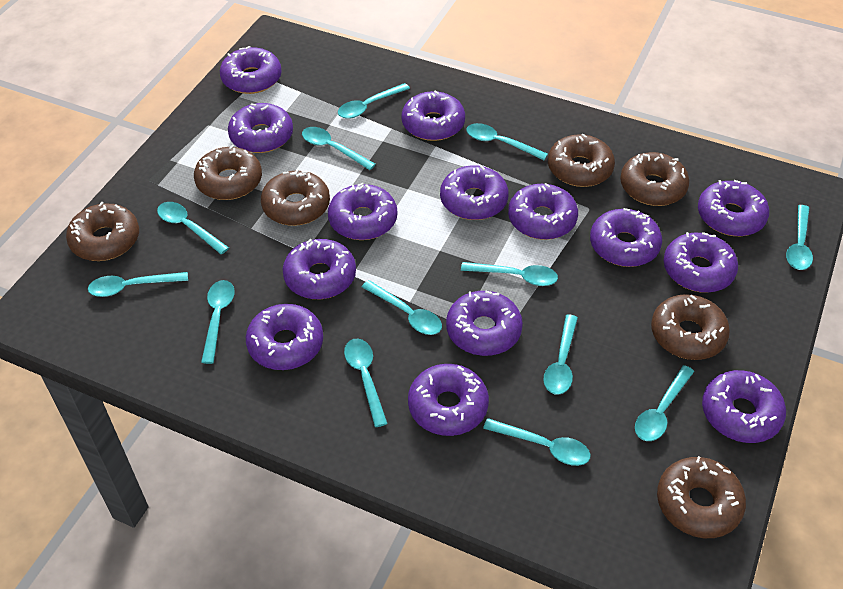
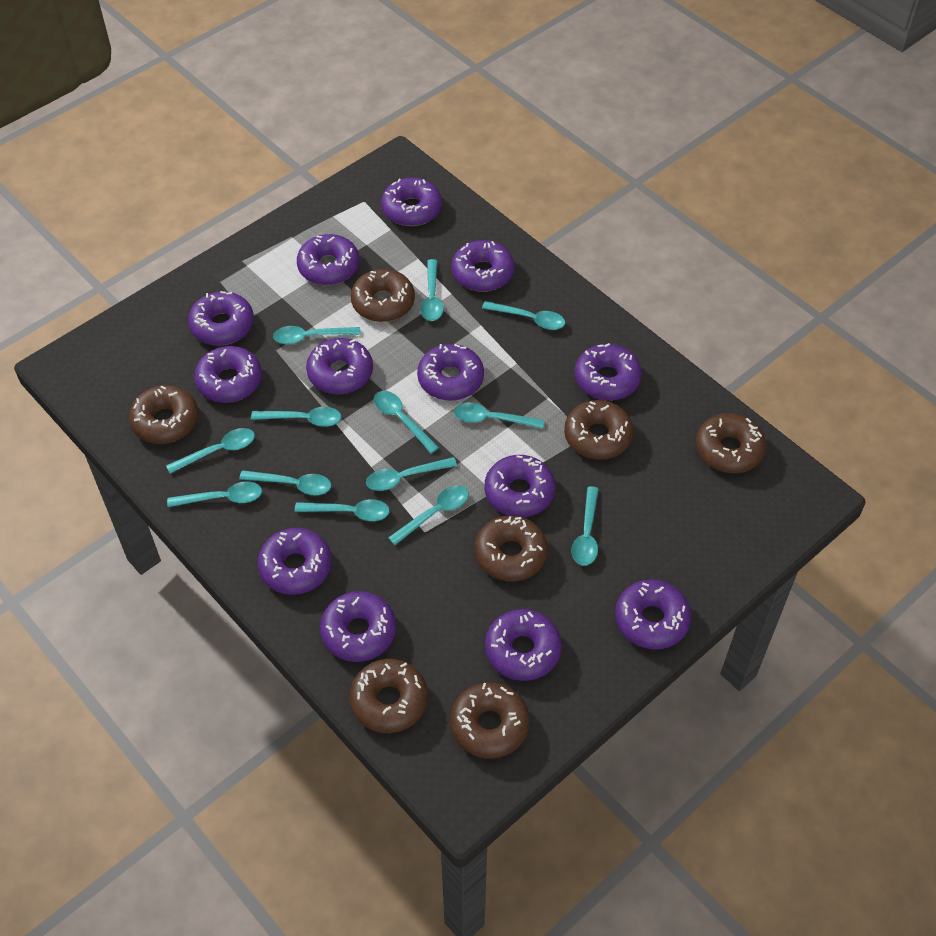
purple donut: 14 -> 13

